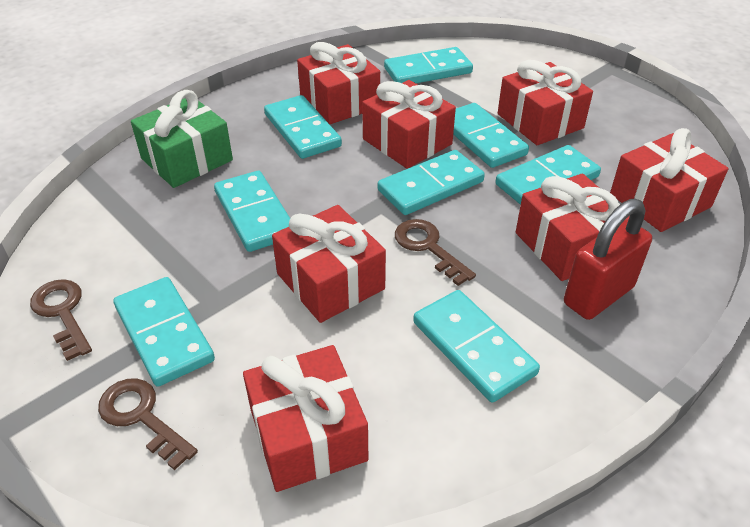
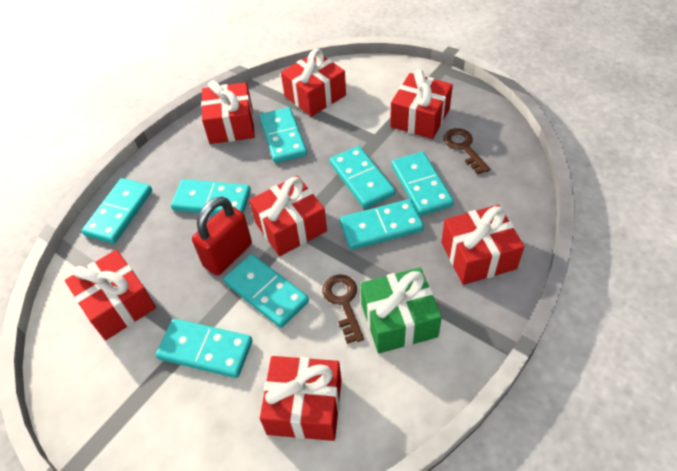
brown key: 3 -> 2

